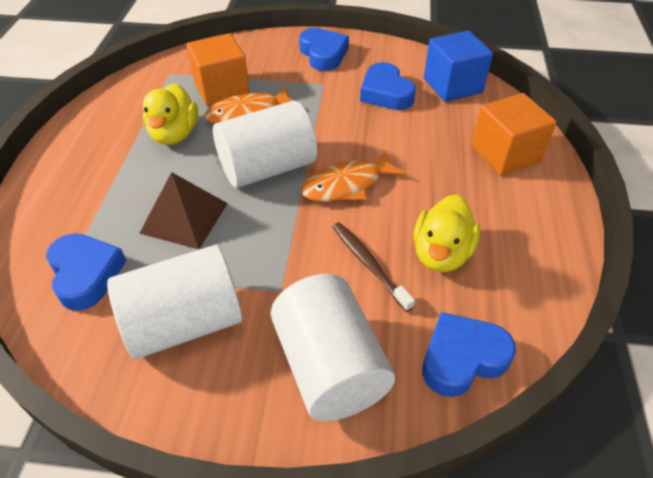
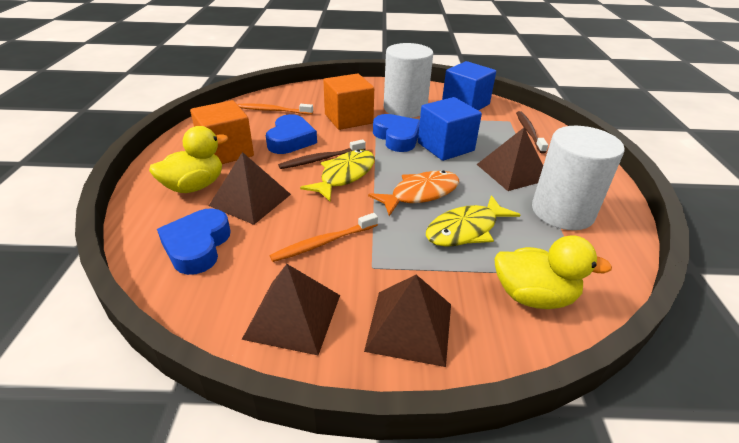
blue cube: 1 -> 2
blue heart: 4 -> 3
brown pyramid: 1 -> 4
brown toothbrush: 1 -> 2
orange fish: 2 -> 1
orange toothbrush: 0 -> 2
white cylinder: 3 -> 2
yellow fish: 0 -> 2

